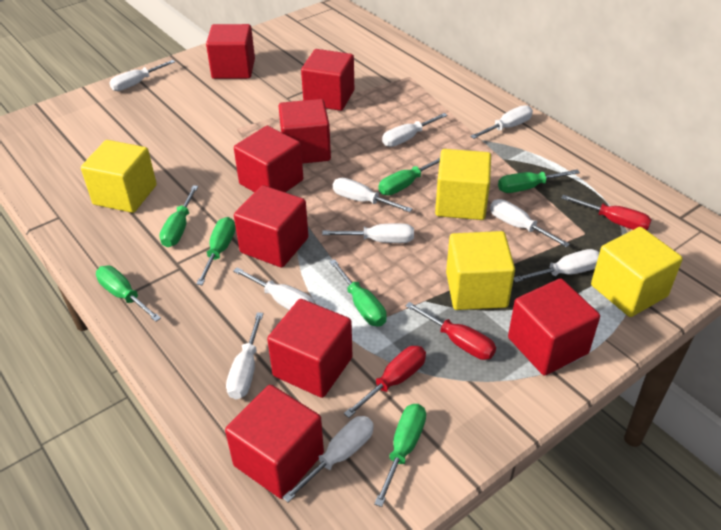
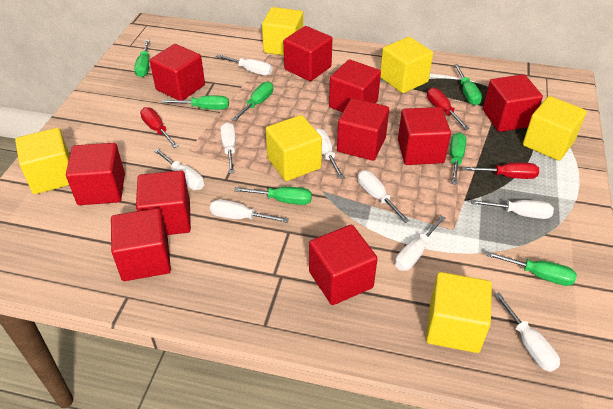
red cube: 8 -> 10
white screwdriver: 10 -> 9
yellow cube: 4 -> 6

